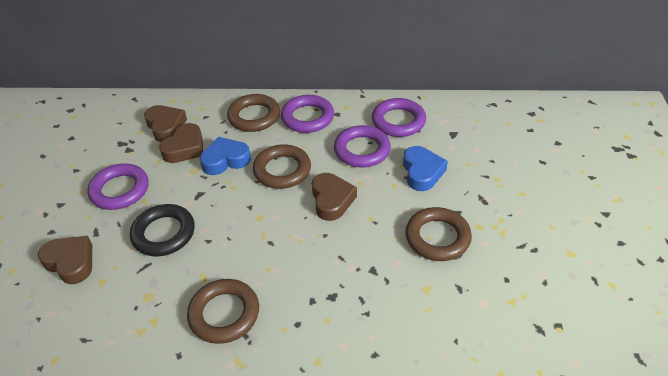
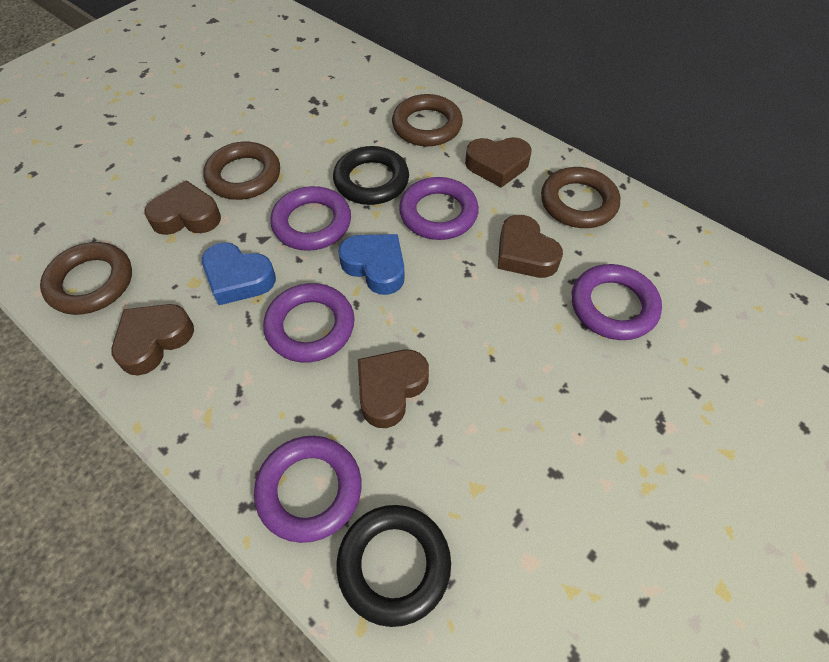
black ring: 1 -> 2
brown heart: 4 -> 5
purple ring: 4 -> 5

